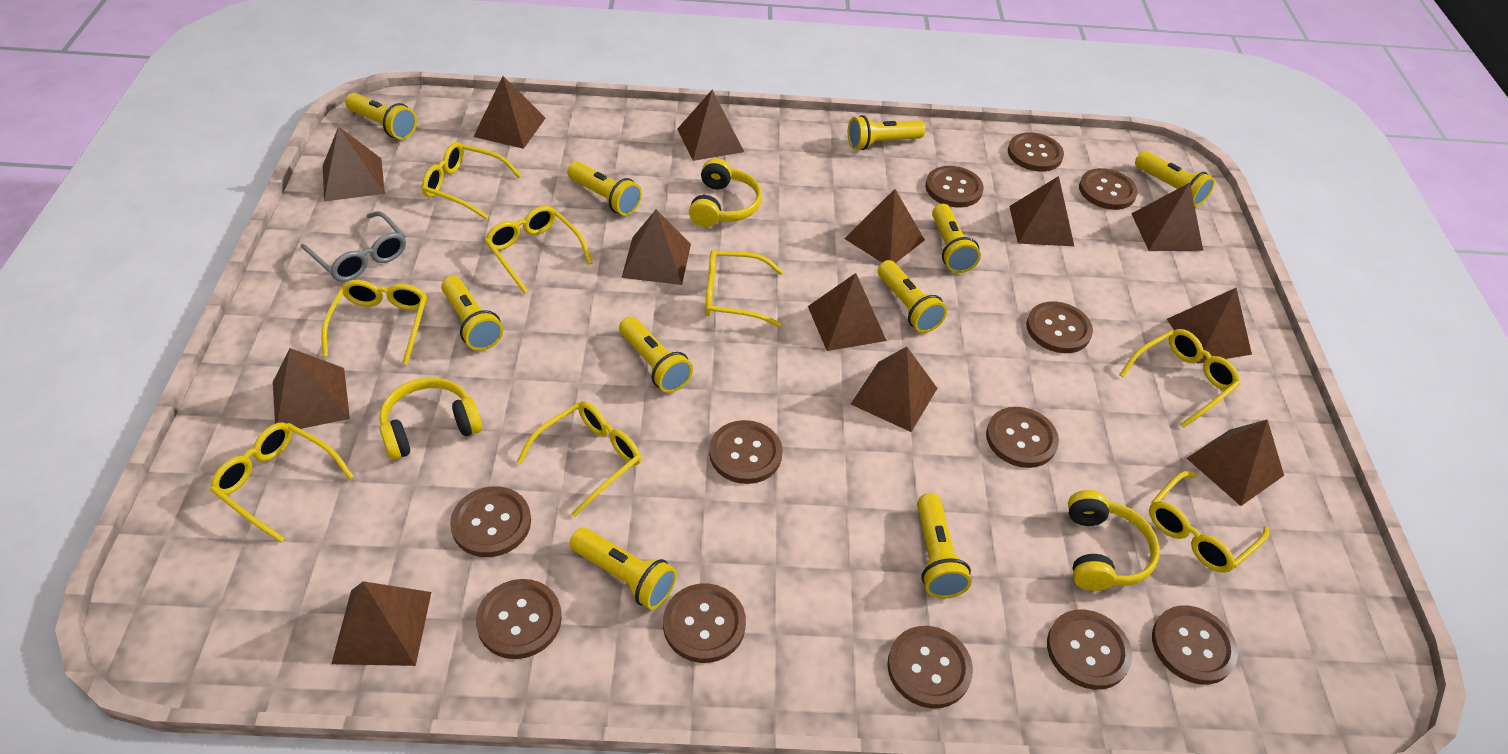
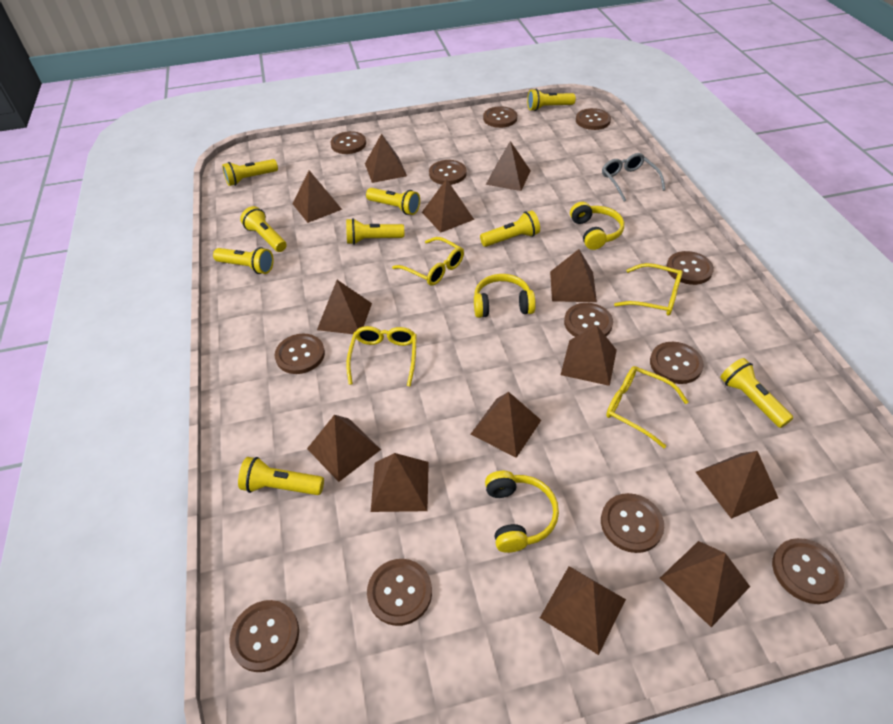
yellow flashlight: 10 -> 9
yellow glasses: 8 -> 4

